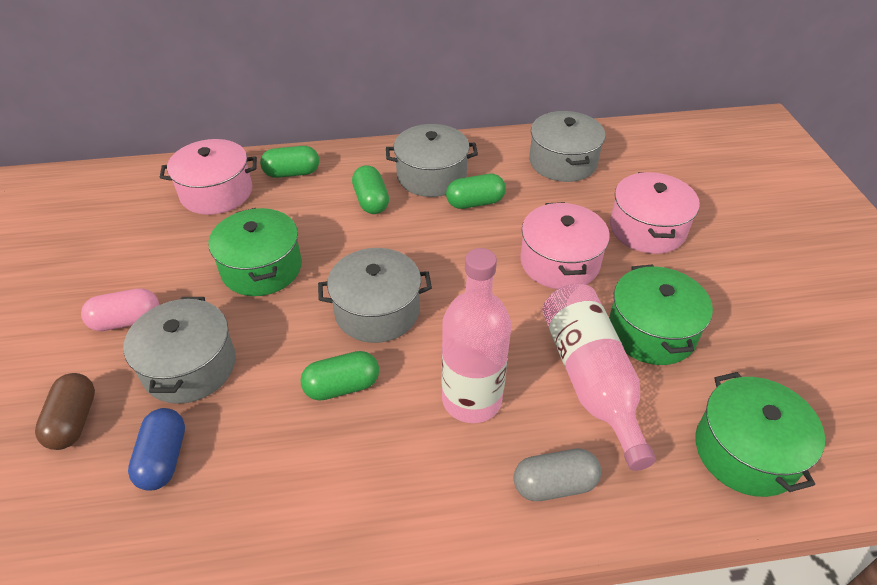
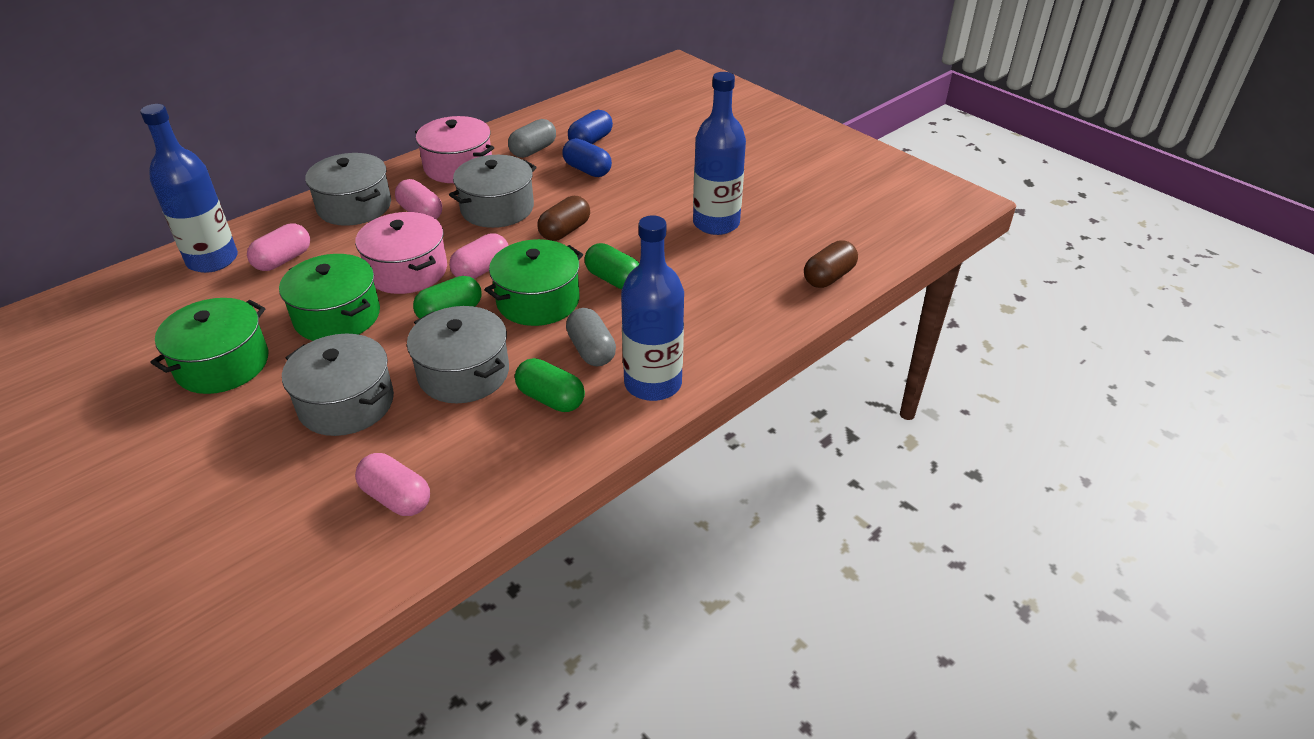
blue bottle: 0 -> 3
blue capsule: 1 -> 2
brown capsule: 1 -> 2
green capsule: 4 -> 3
grey capsule: 1 -> 2
pink bottle: 2 -> 0
pink capsule: 1 -> 4
pink pot: 3 -> 2

